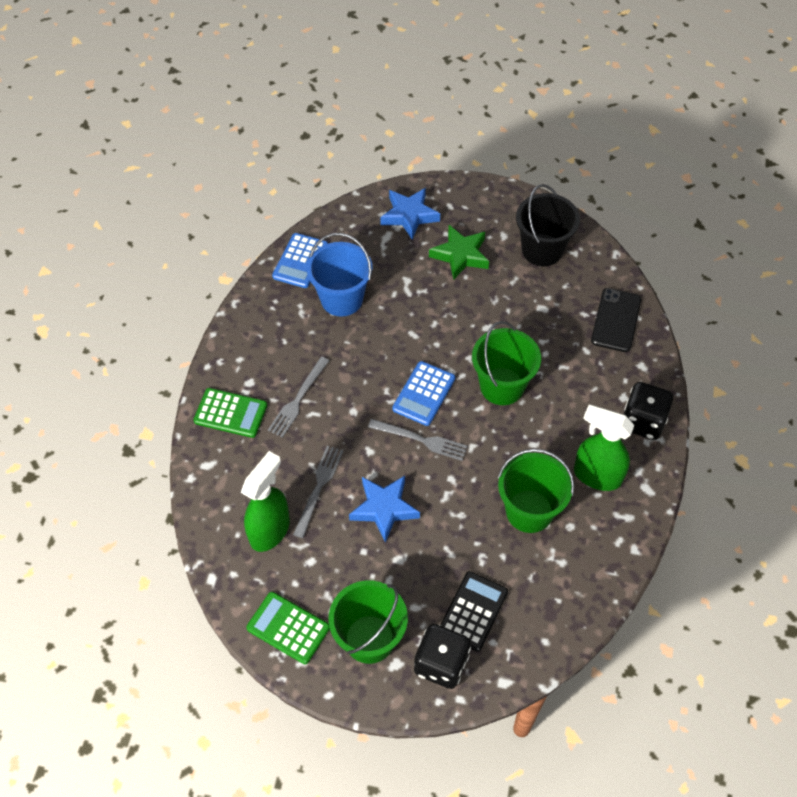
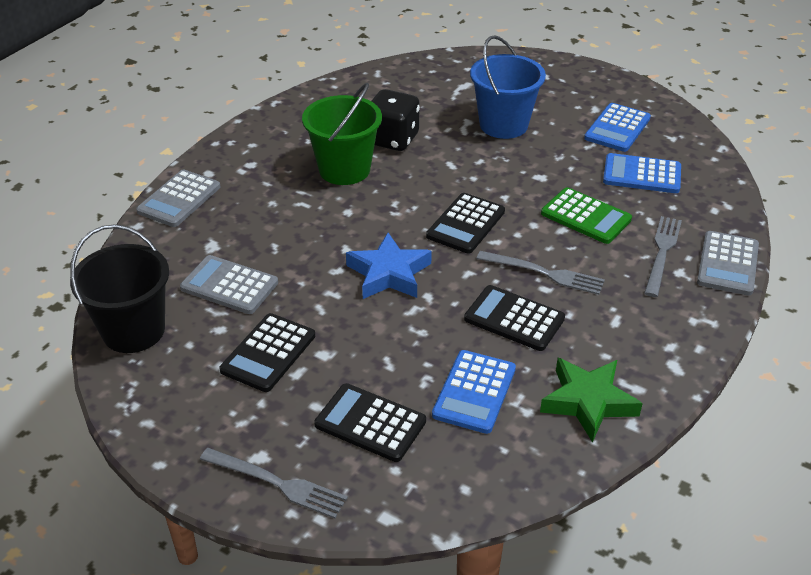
black calculator: 1 -> 4
black dice: 2 -> 1
black phone: 1 -> 0
blue calculator: 2 -> 3
blue star: 2 -> 1
green bucket: 3 -> 1
green calculator: 2 -> 1
green spray bottle: 2 -> 0
grey calculator: 0 -> 3

